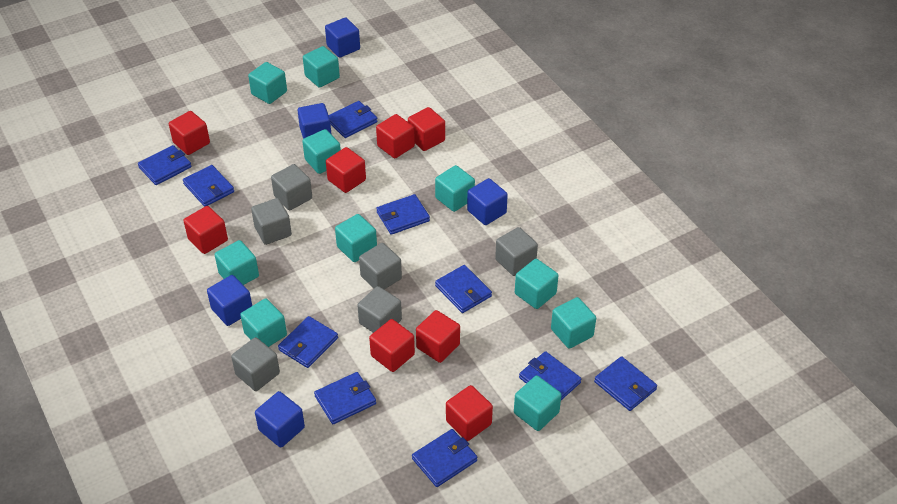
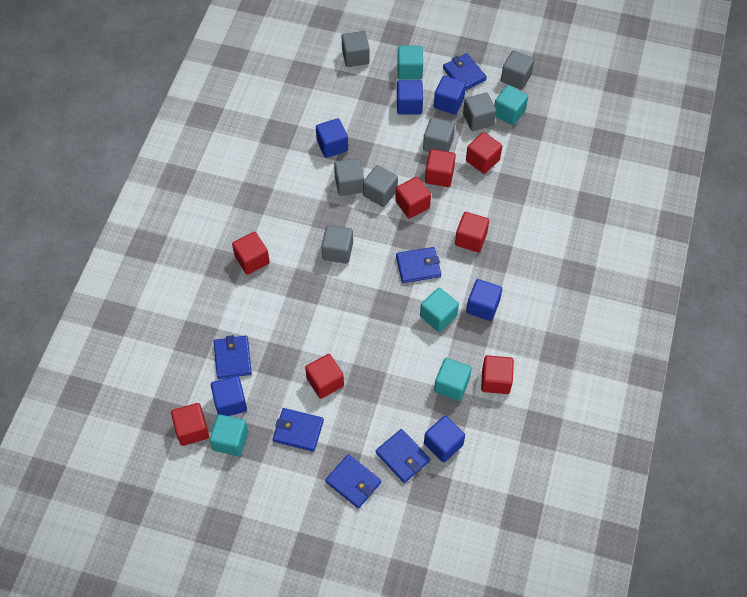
blue cube: 5 -> 6
blue wallet: 10 -> 6
grey cube: 6 -> 7
turquoise cube: 10 -> 5

